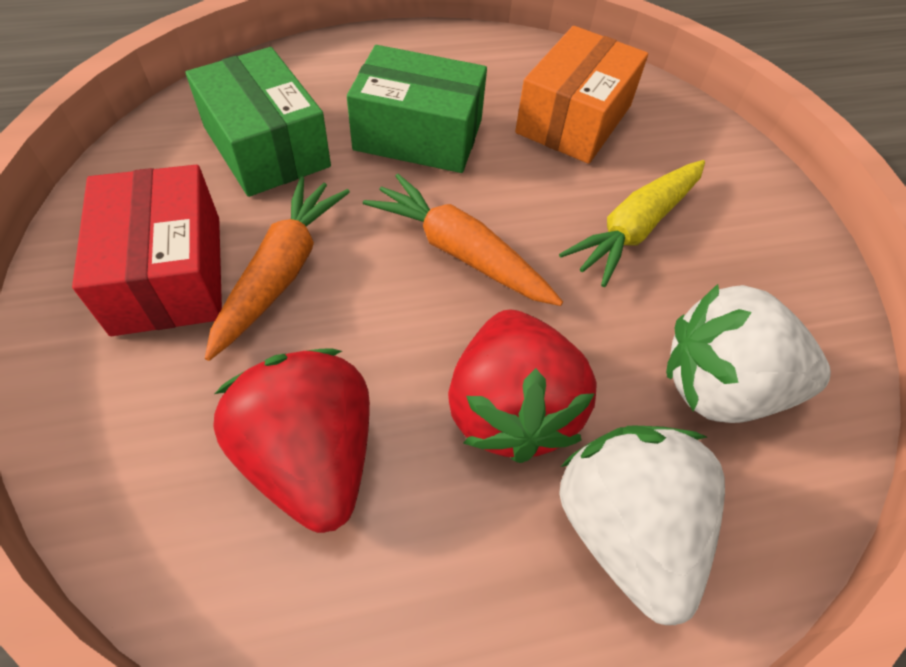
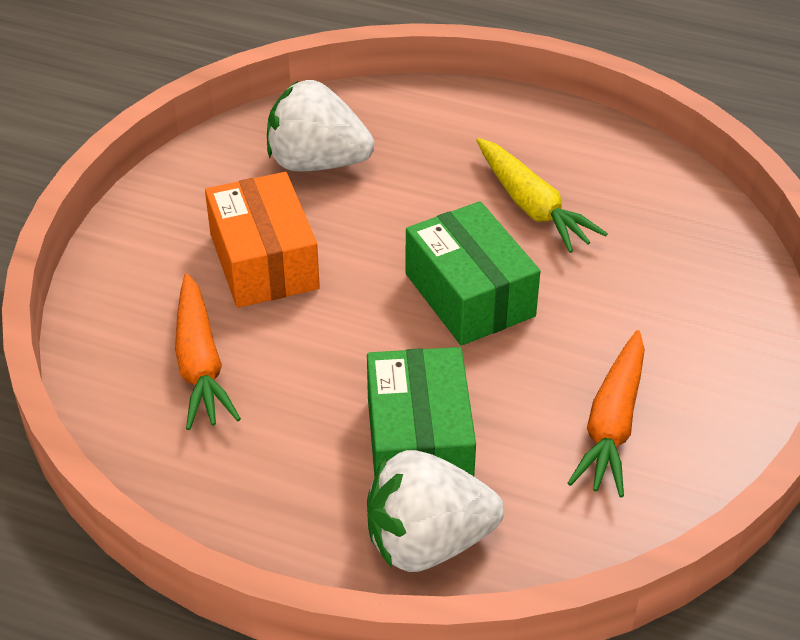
red box: 1 -> 0
red strawberry: 2 -> 0

